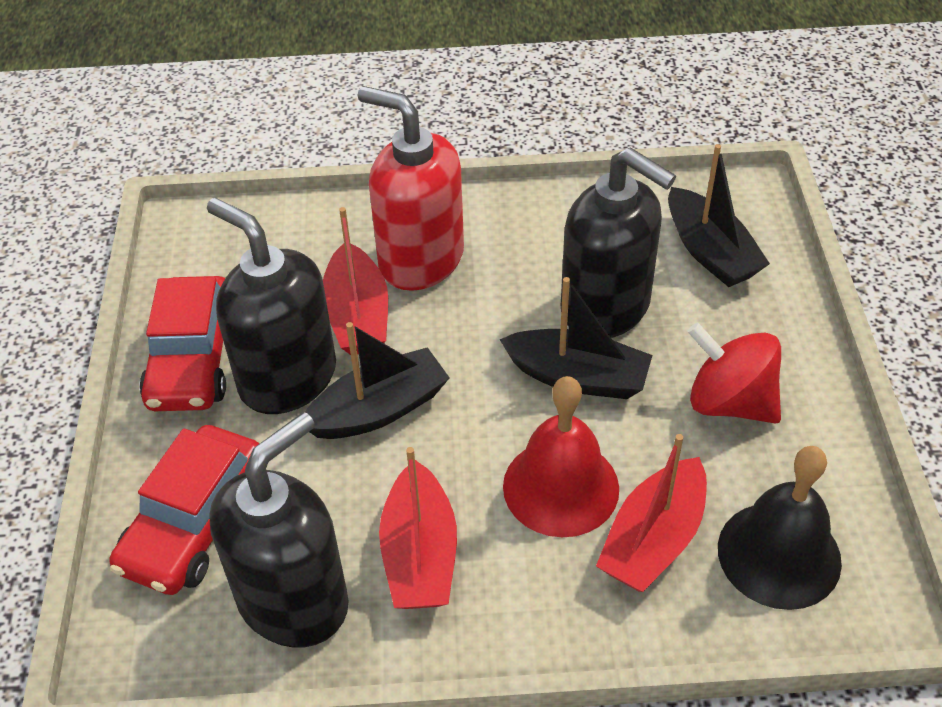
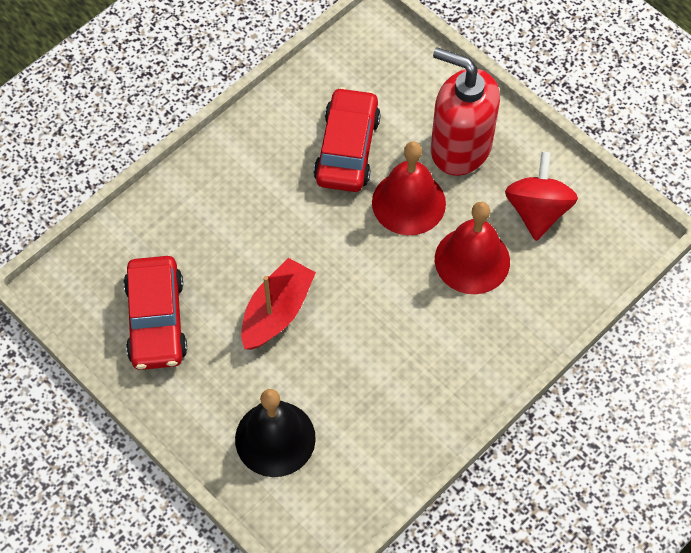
black boat: 3 -> 0
black soap dispenser: 3 -> 0
red bell: 1 -> 2
red boat: 3 -> 1

